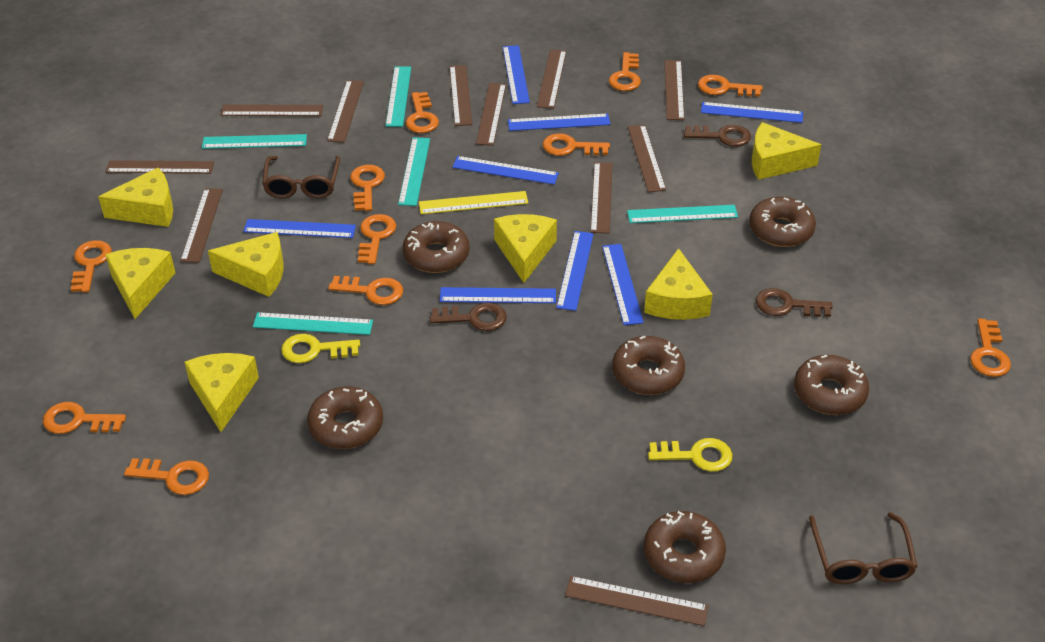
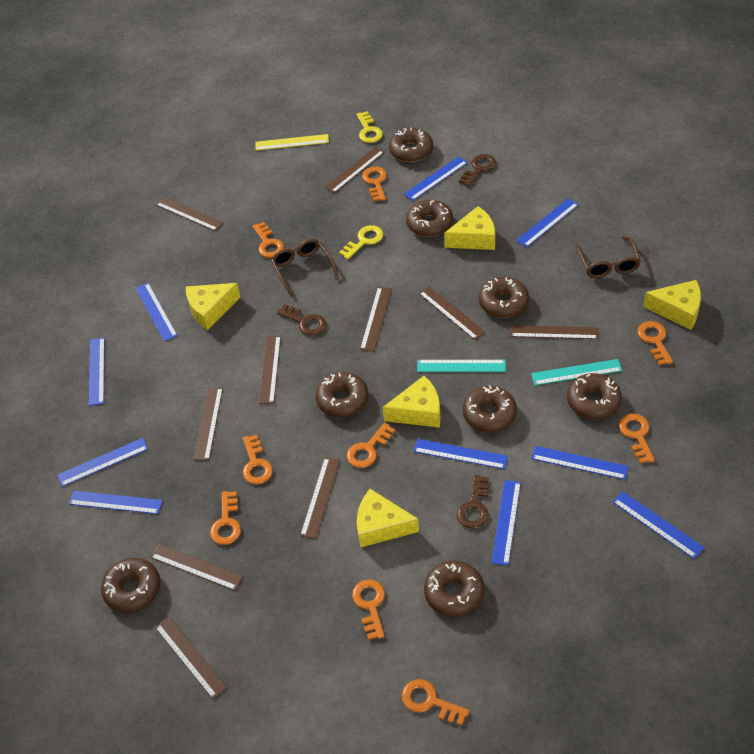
blue ruler: 8 -> 10
brown donut: 6 -> 8
brown ruler: 11 -> 10
orange key: 11 -> 9
turquoise ruler: 5 -> 2
yellow cheese: 7 -> 5

